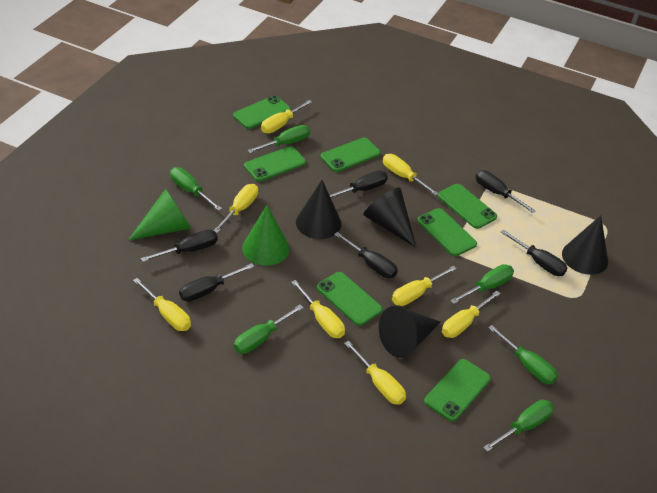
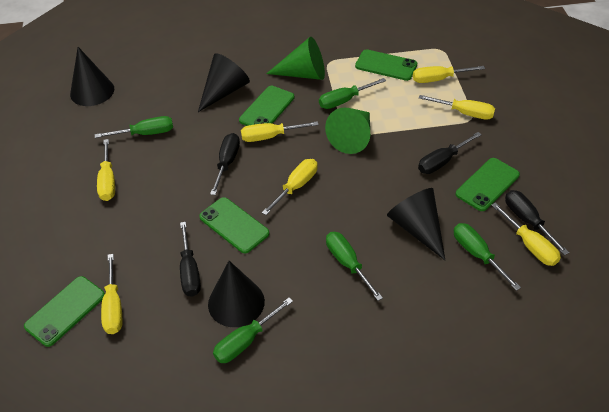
black screwdriver: 6 -> 4
green phone: 7 -> 5
green screwdriver: 6 -> 5
yellow screwdriver: 8 -> 7

